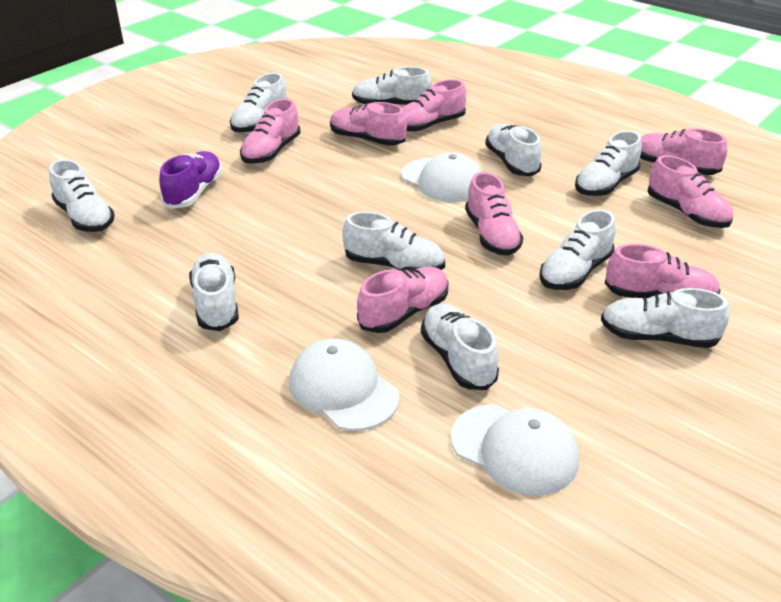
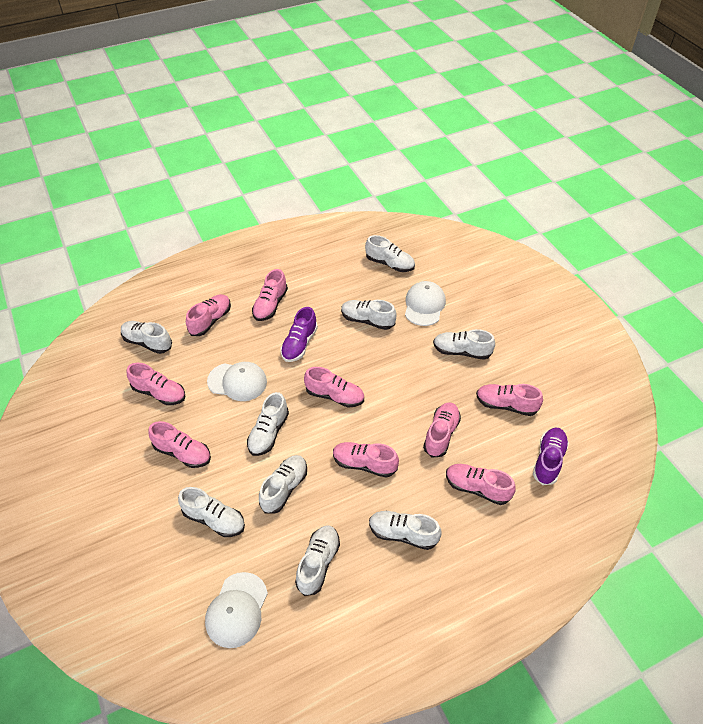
pink shoe: 8 -> 9
purple shoe: 1 -> 2
white shoe: 10 -> 9

